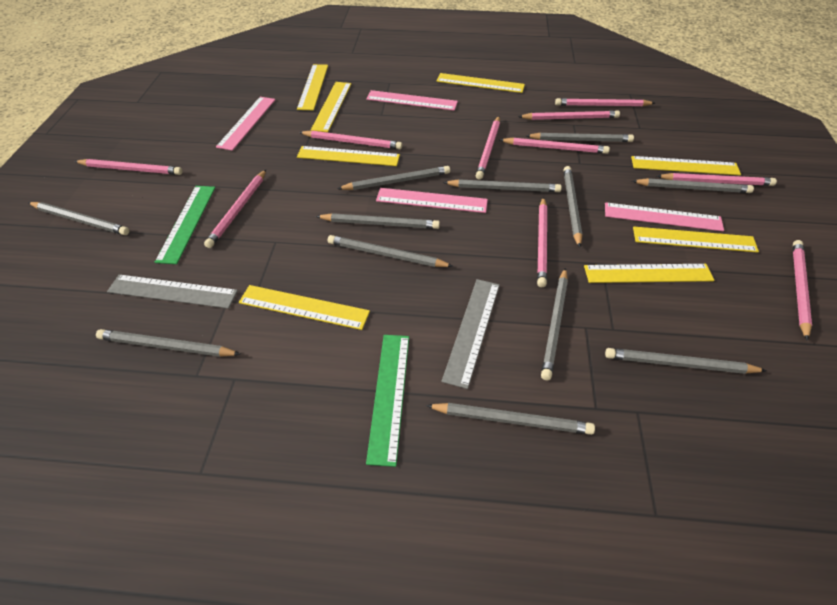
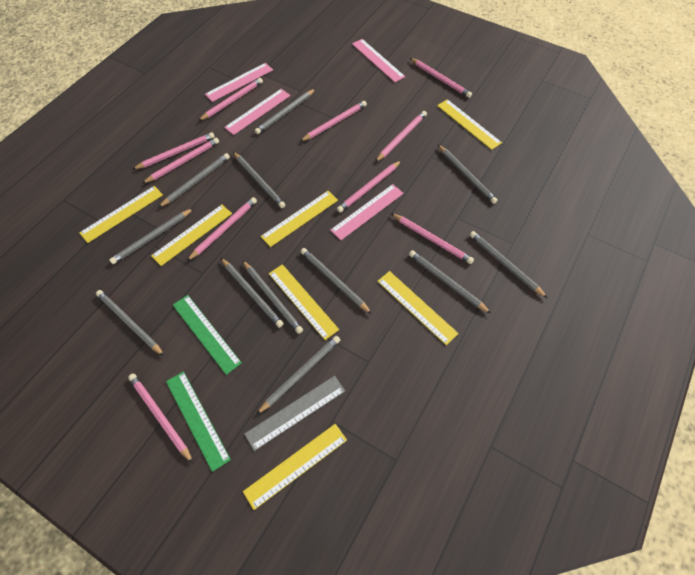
grey ruler: 2 -> 1
yellow ruler: 8 -> 7

